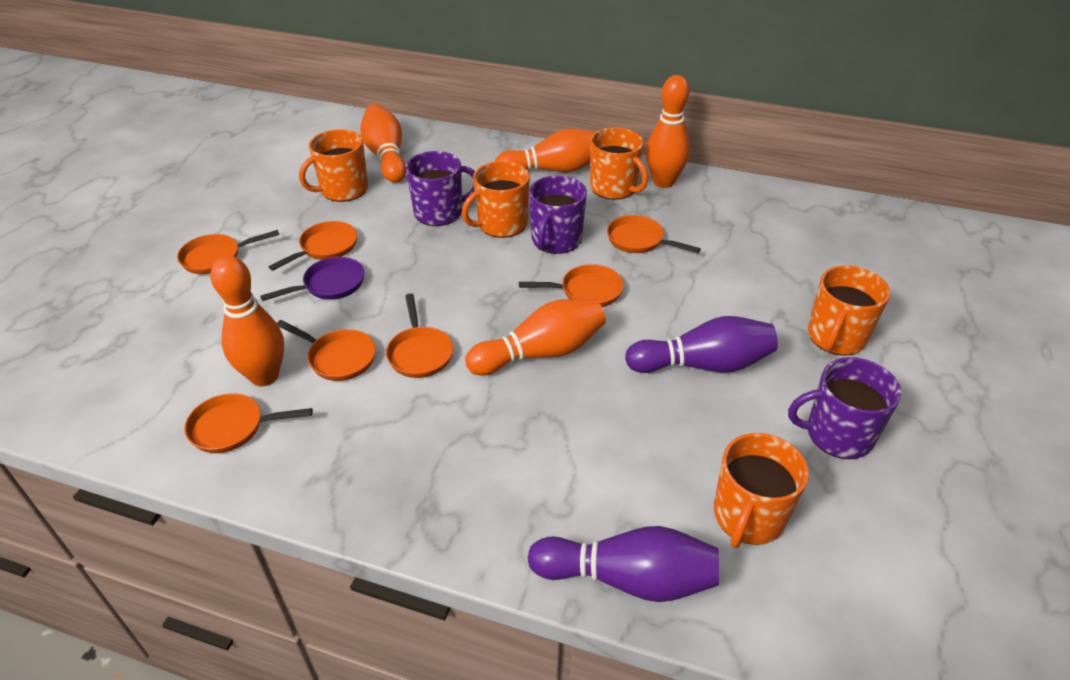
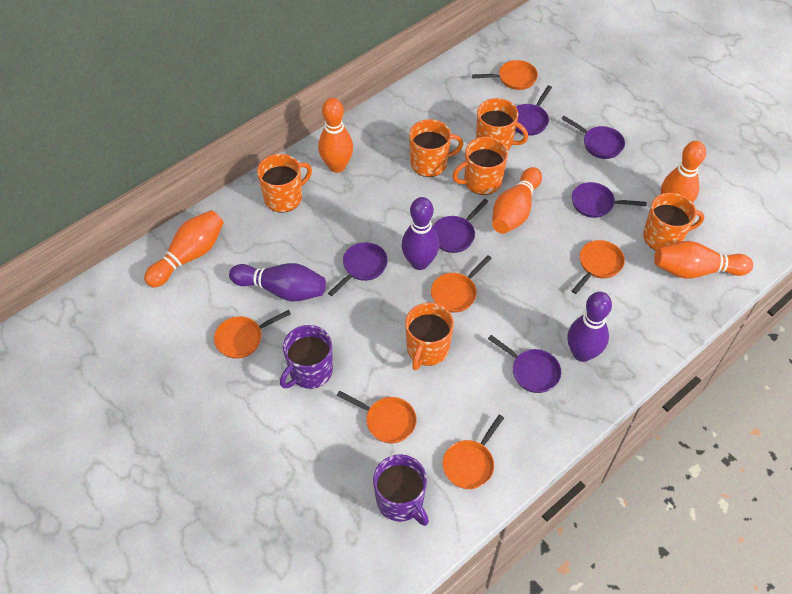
orange mug: 5 -> 6
orange pan: 7 -> 6
purple bowling pin: 2 -> 3
purple mug: 3 -> 2
purple pan: 1 -> 6

